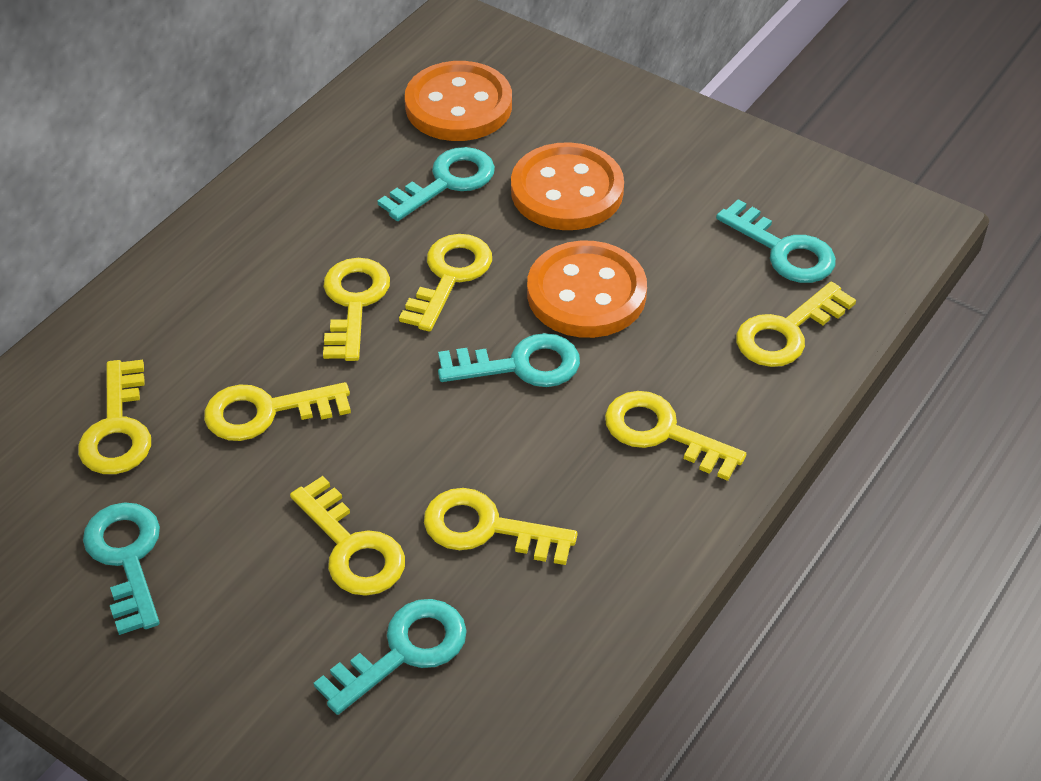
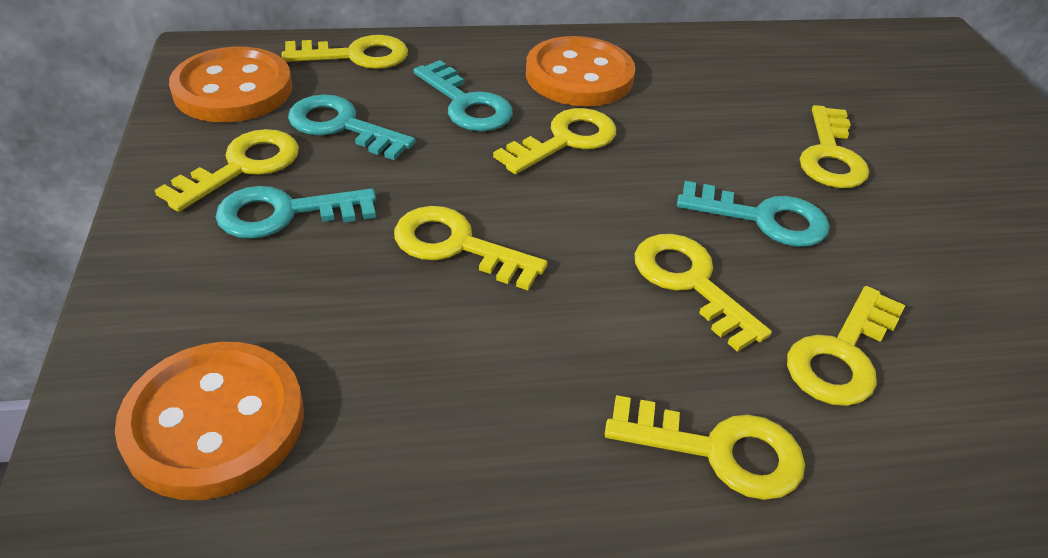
turquoise key: 5 -> 4

